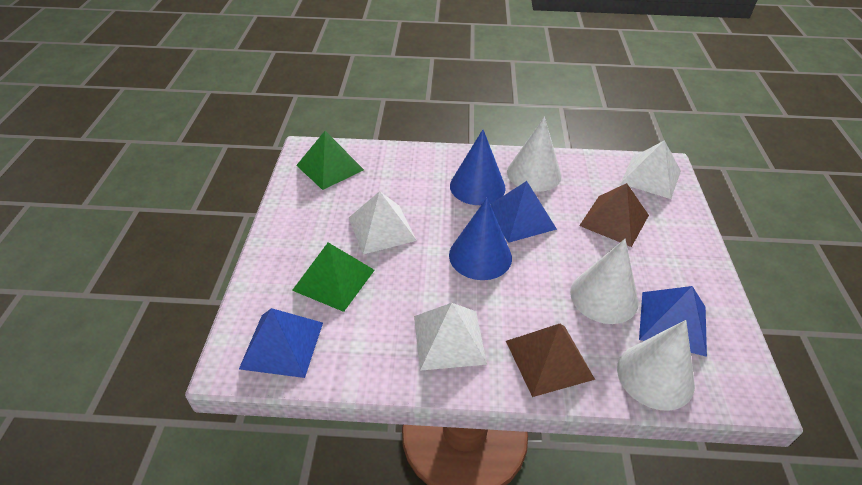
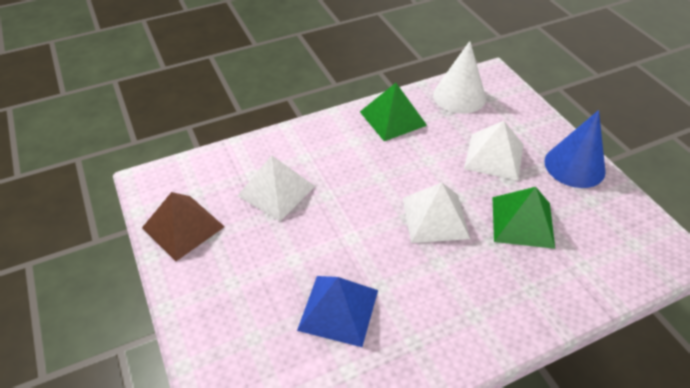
blue cone: 2 -> 1
blue pyramid: 3 -> 1
brown pyramid: 2 -> 1
white cone: 3 -> 1

